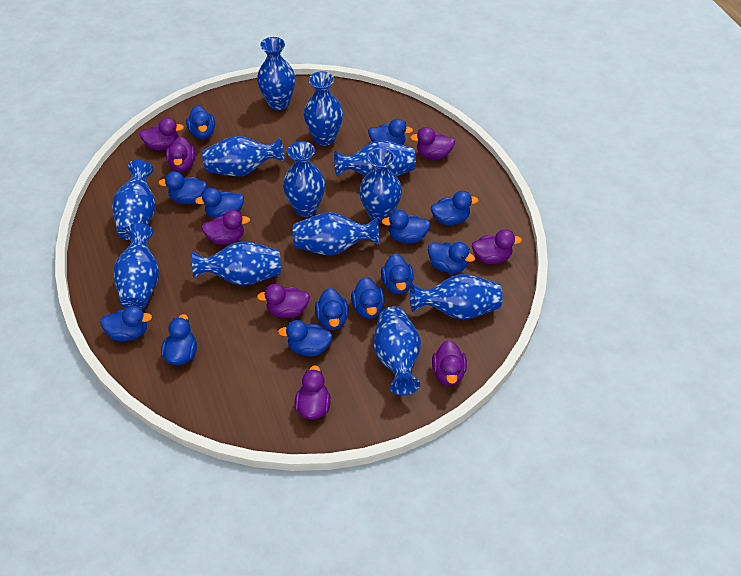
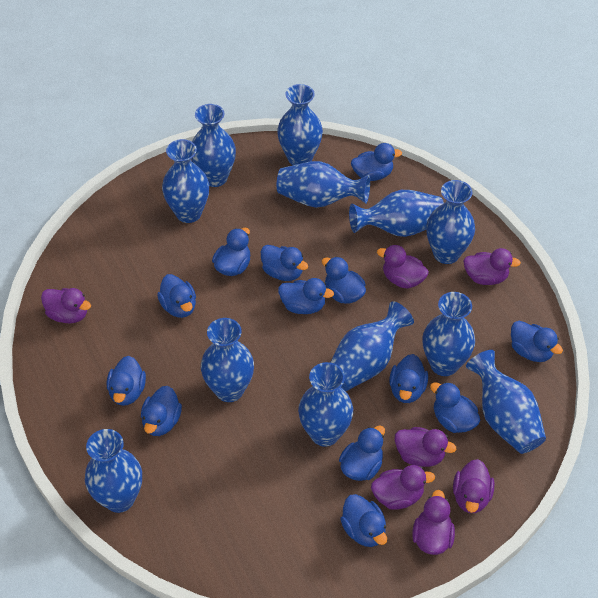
purple duck: 8 -> 7

